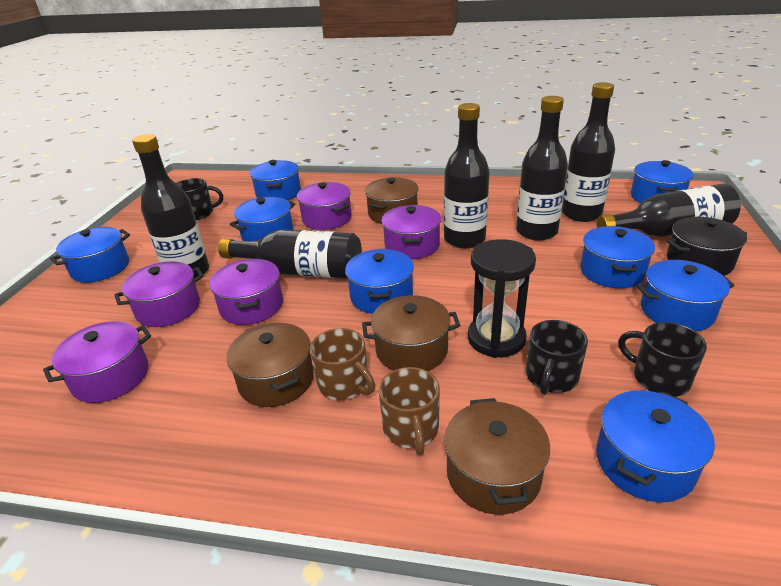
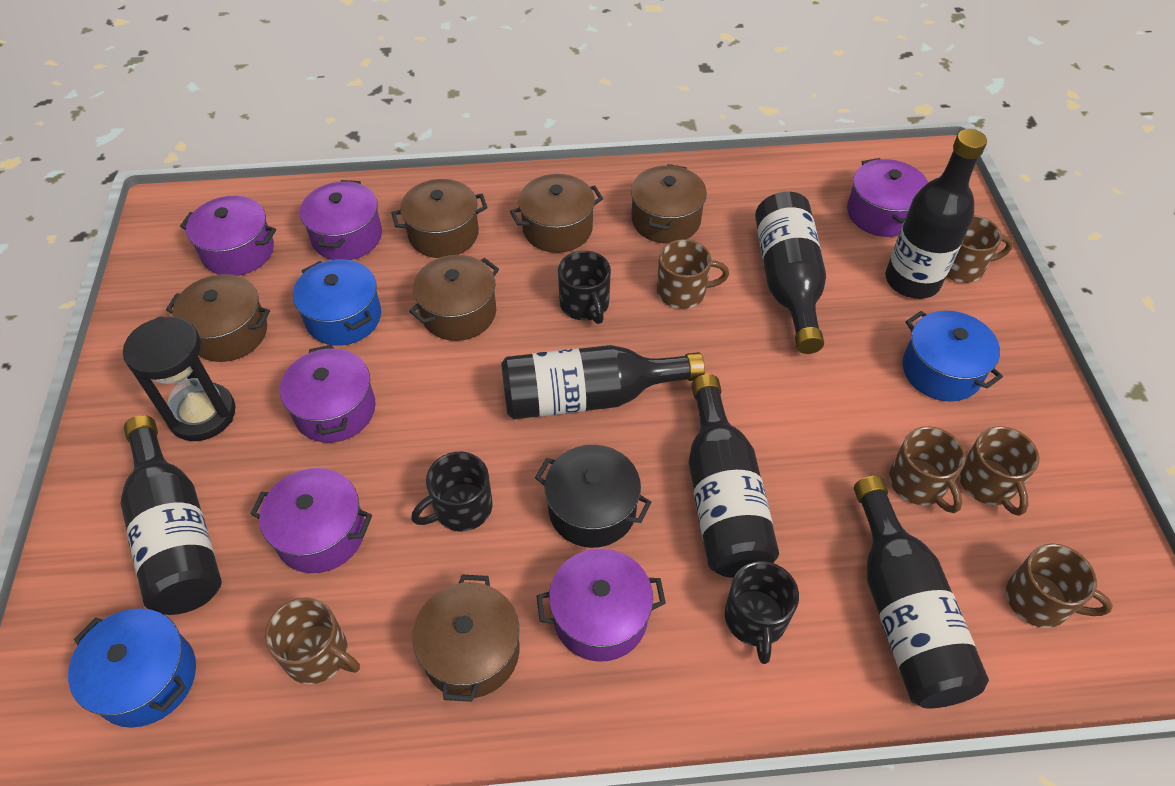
blue pot: 8 -> 3
brown mug: 2 -> 6
brown pot: 4 -> 6
purple pot: 5 -> 6

